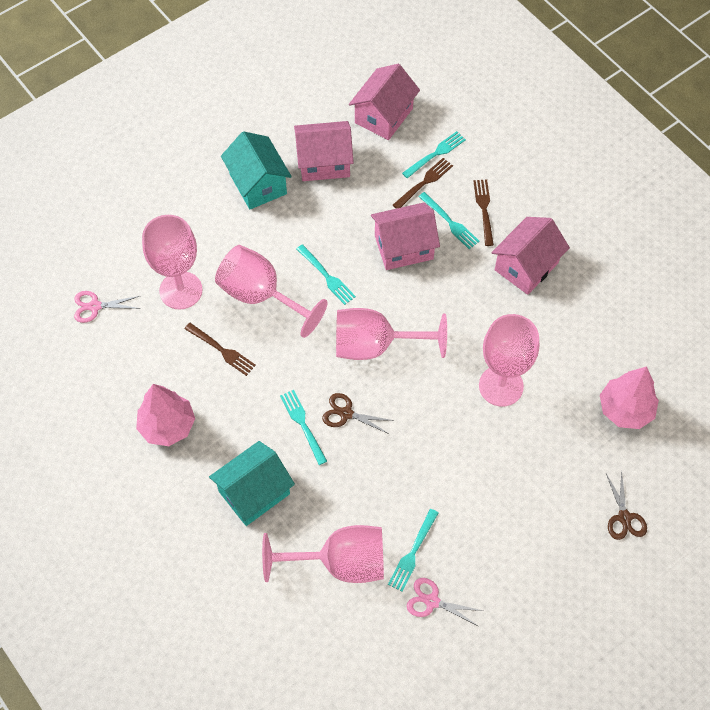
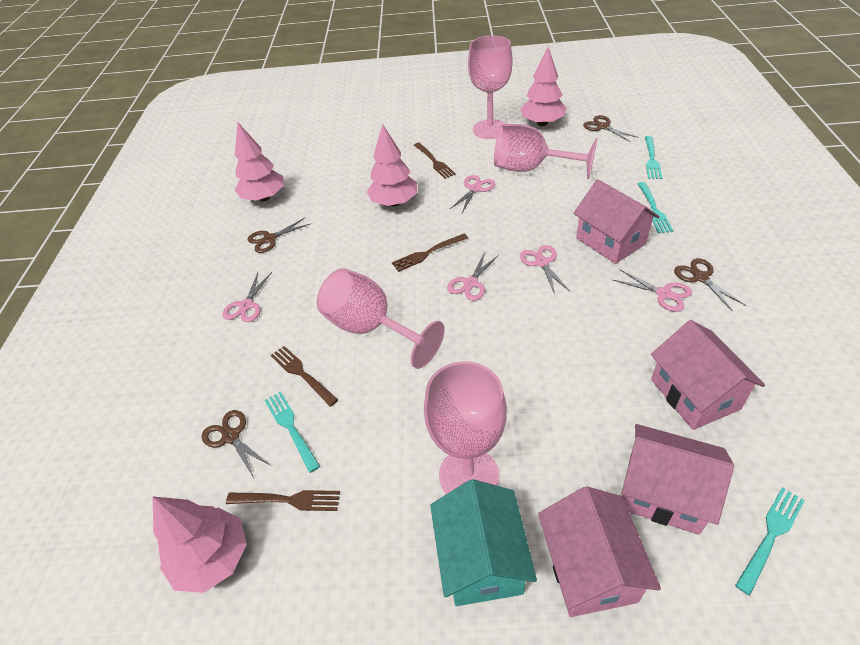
brown fork: 3 -> 4
brown scissors: 2 -> 4
pink goblet: 5 -> 4
pink scissors: 2 -> 5
pink tree: 2 -> 4
turquoise fork: 5 -> 4
turquoise house: 2 -> 1

